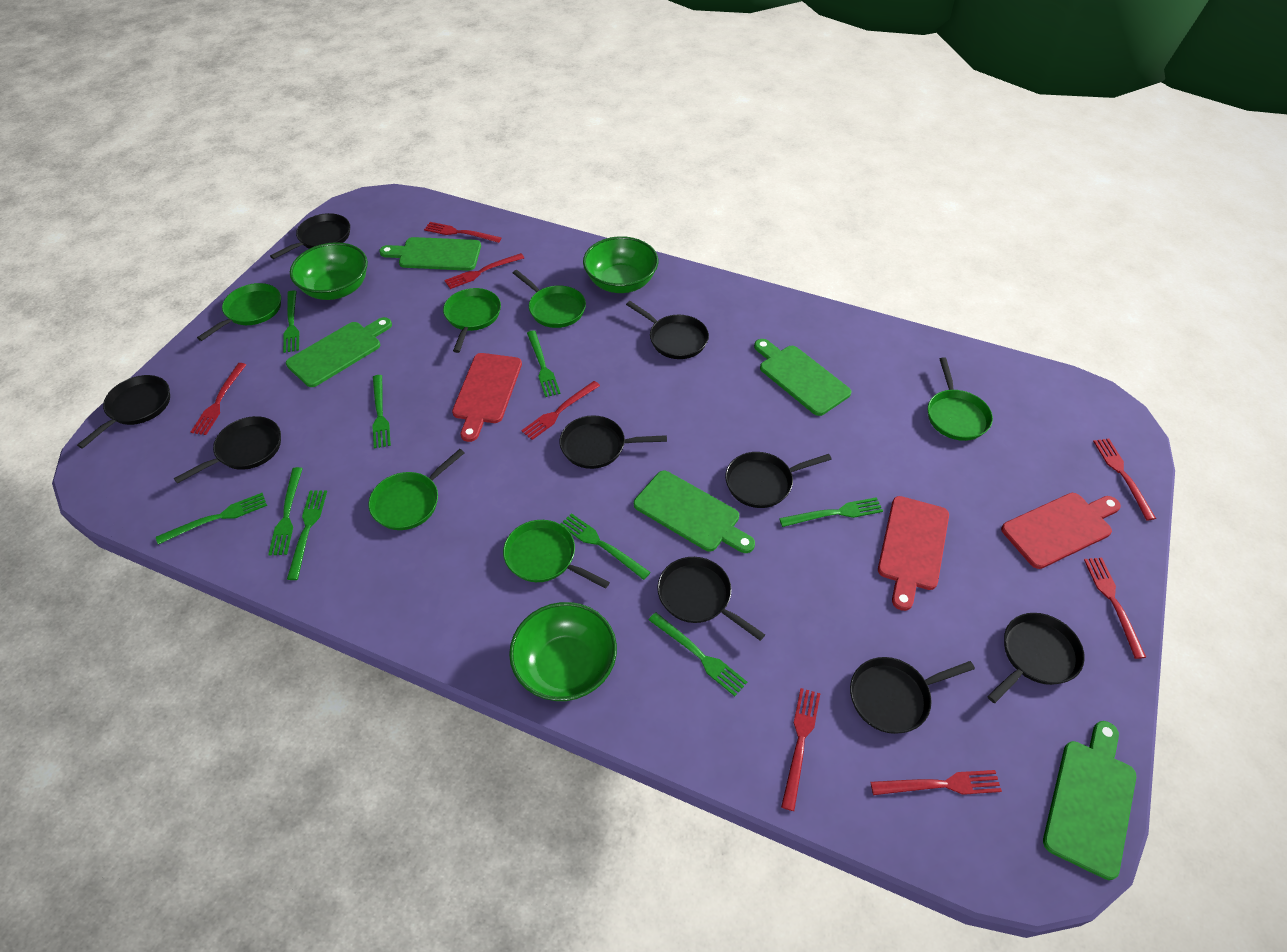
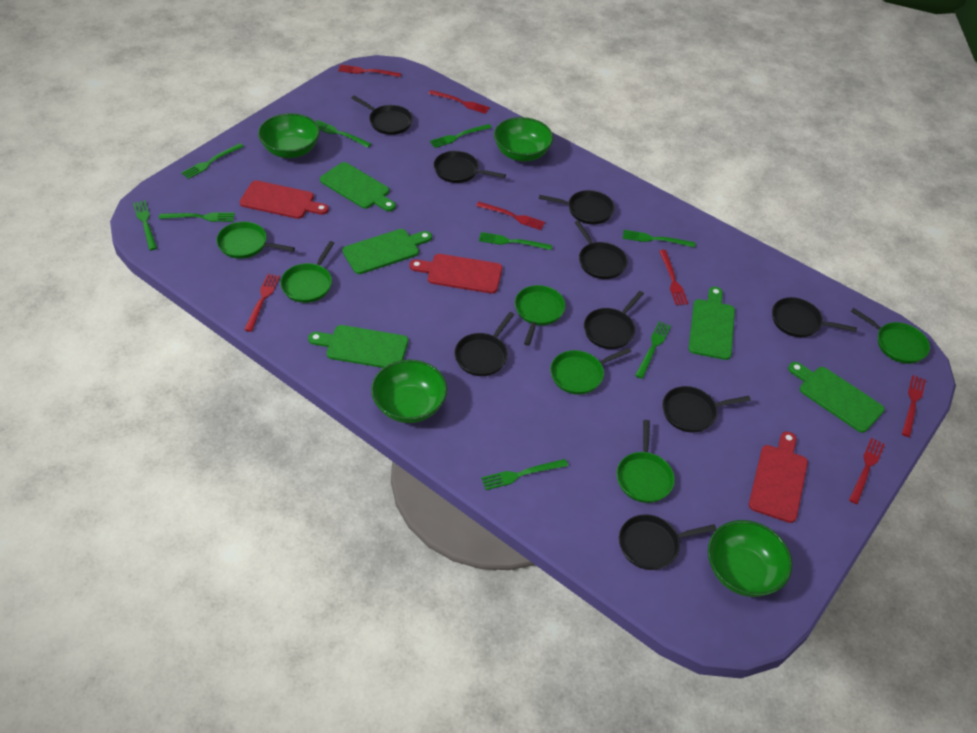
green bowl: 3 -> 4
red fork: 8 -> 7

